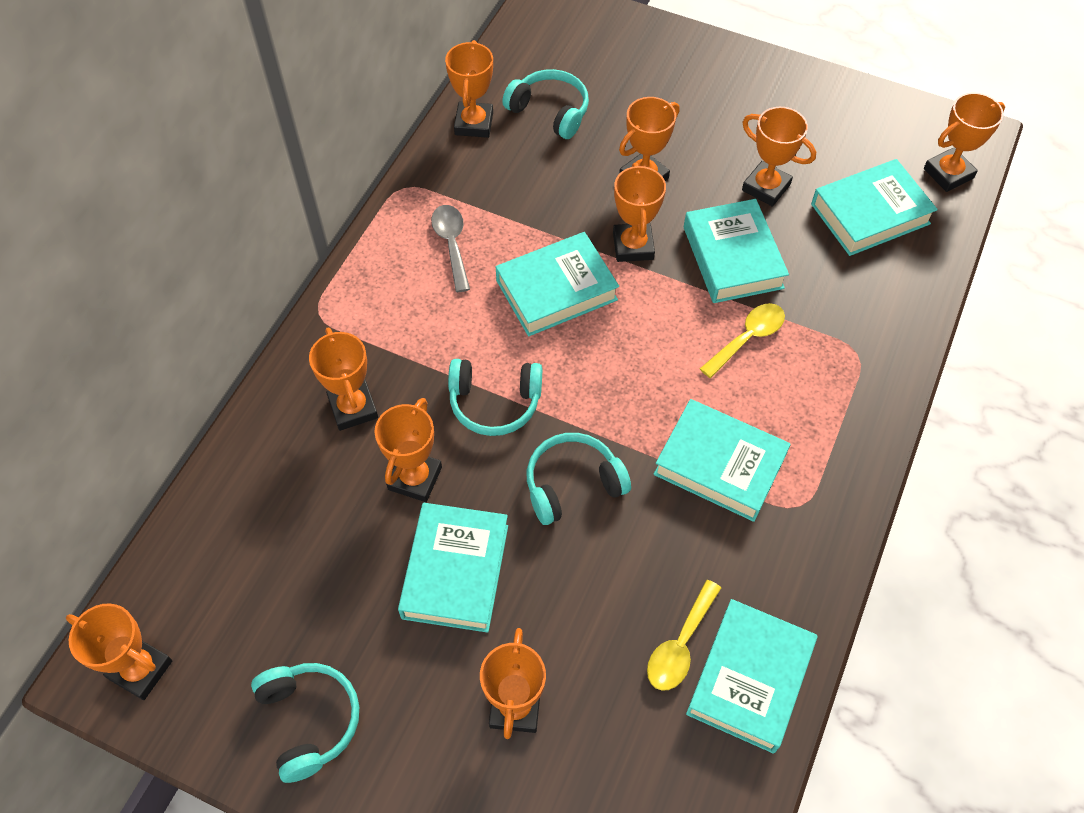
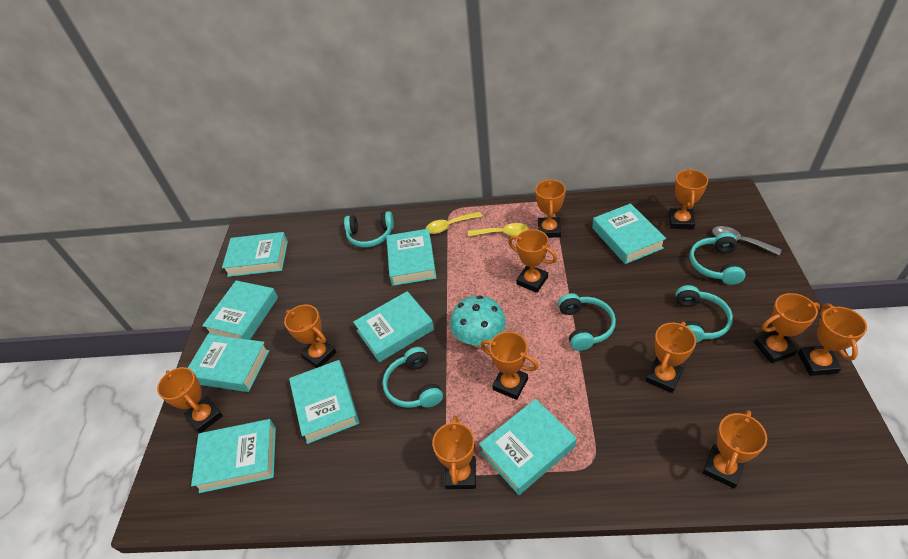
orange trophy: 9 -> 11
turquoise book: 6 -> 9
turquoise headphones: 4 -> 5
turquoise mushroom: 0 -> 1

